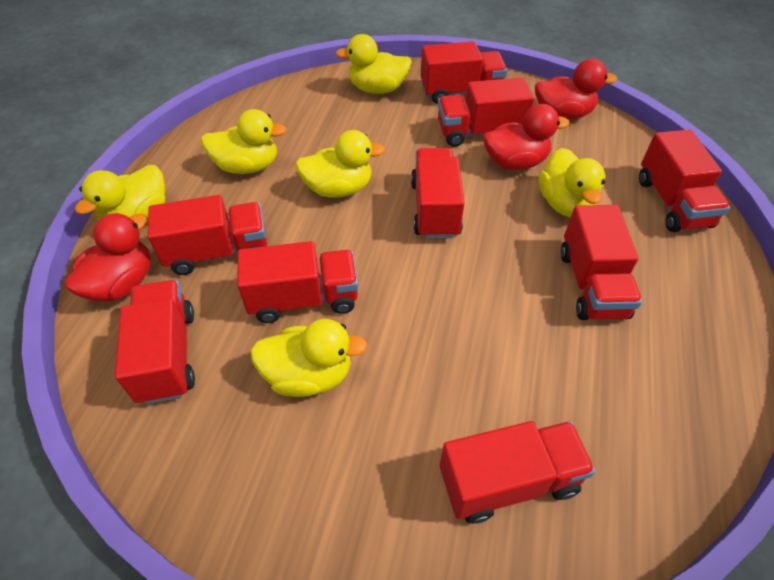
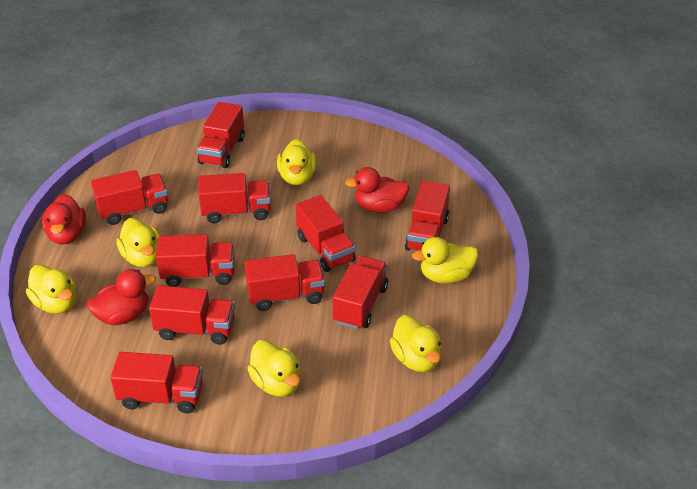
red truck: 9 -> 10

